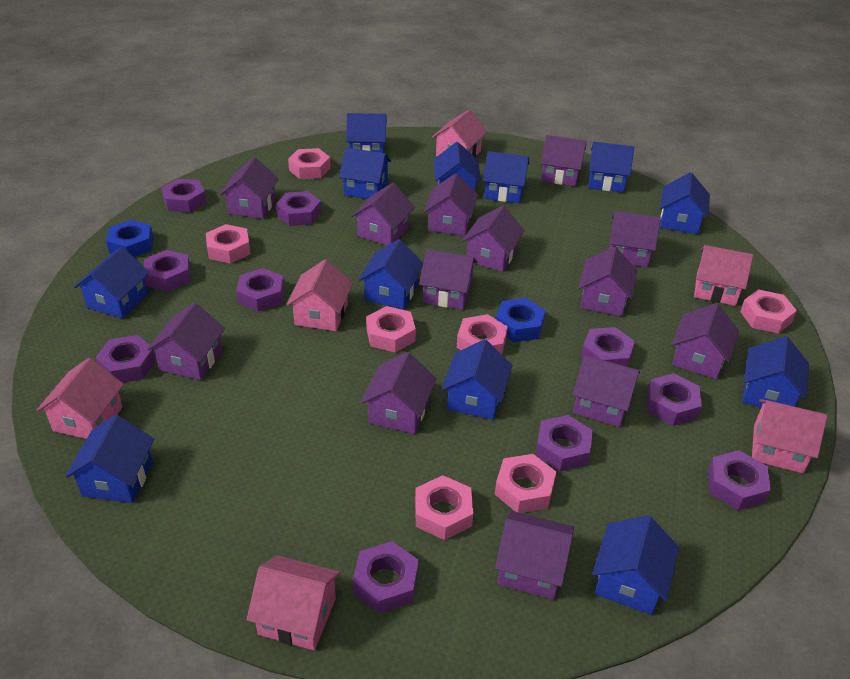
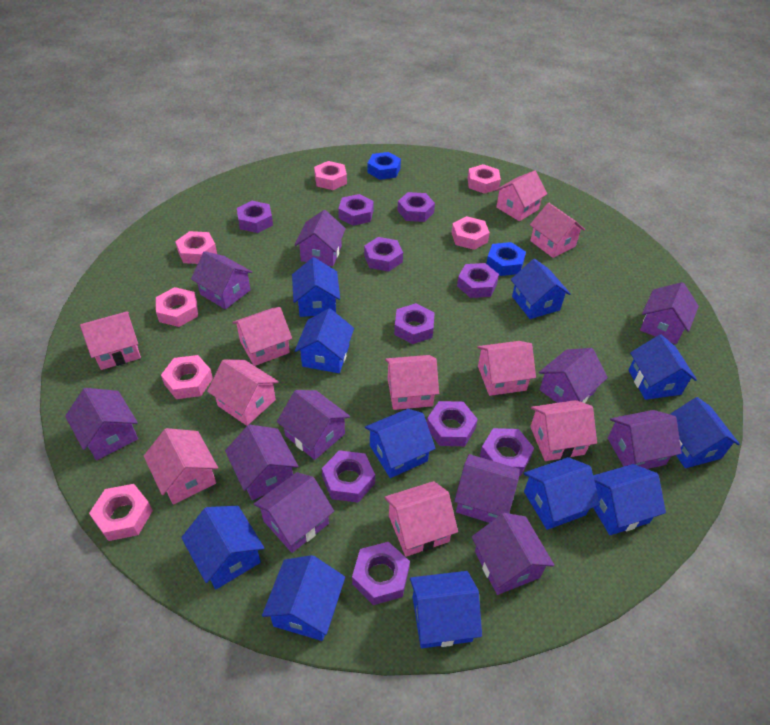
blue house: 12 -> 11
pink house: 6 -> 10
purple house: 13 -> 11

